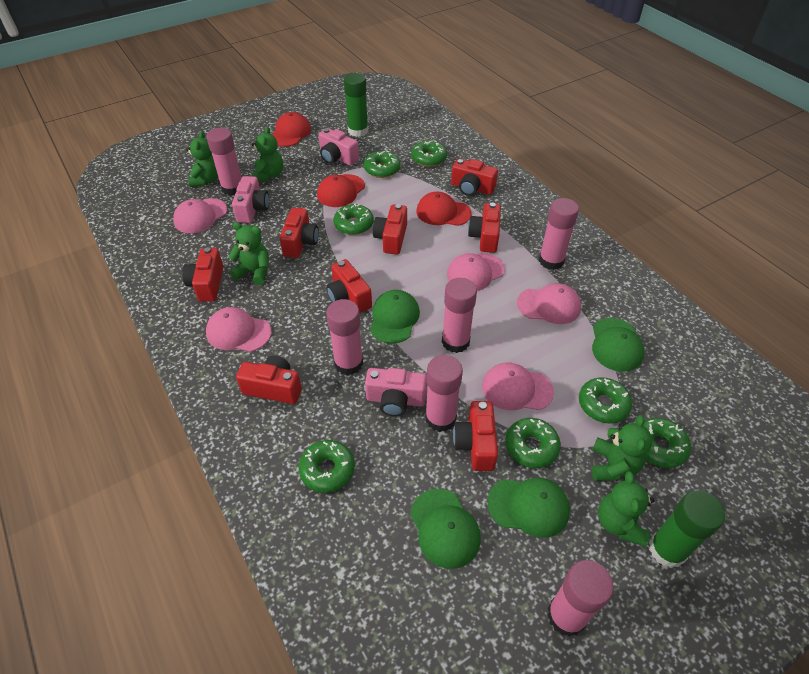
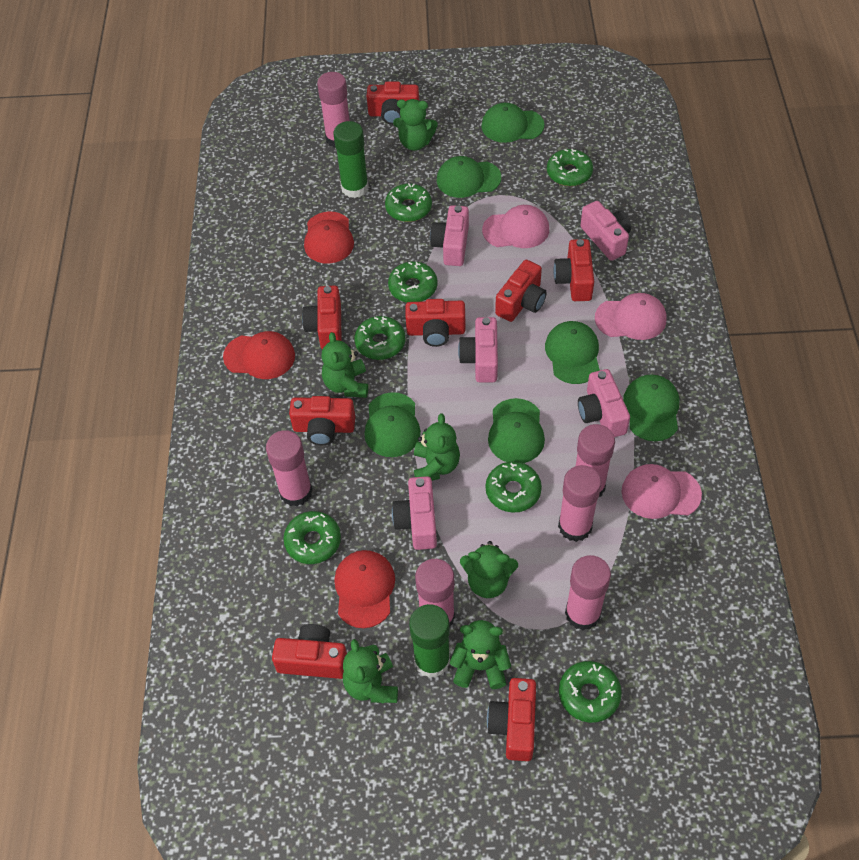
green cap: 4 -> 6
green teddy bear: 5 -> 6
pink camera: 3 -> 5
pink cap: 5 -> 3

